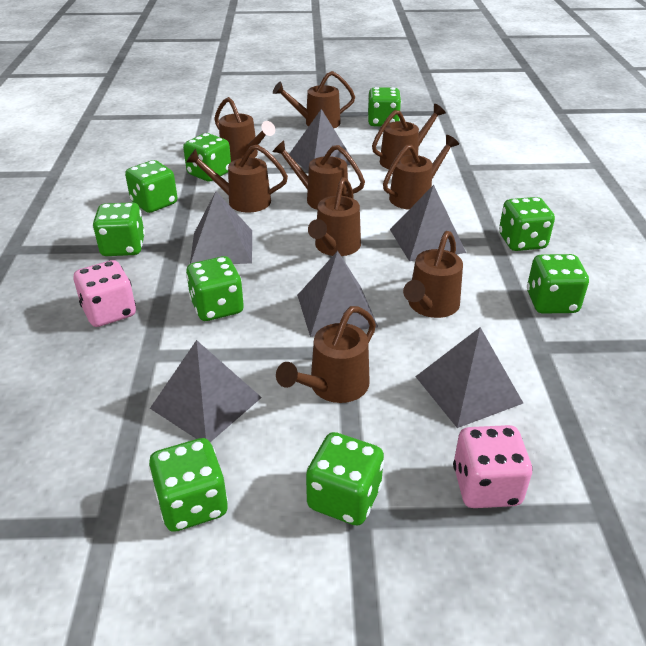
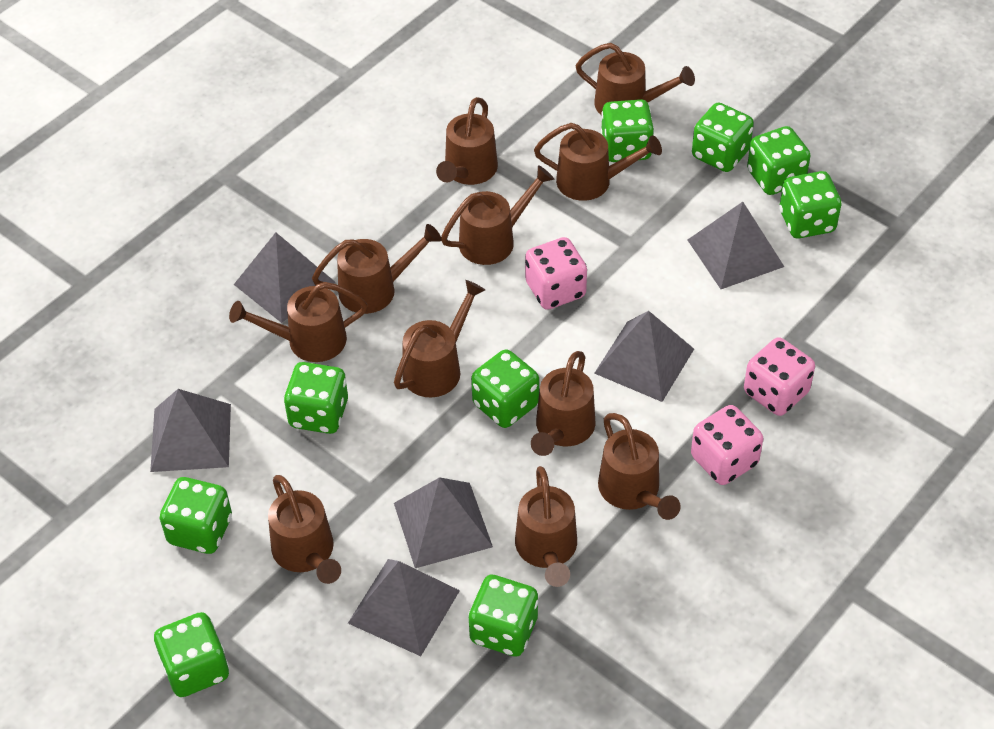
brown watering can: 9 -> 11
pink dice: 2 -> 3

